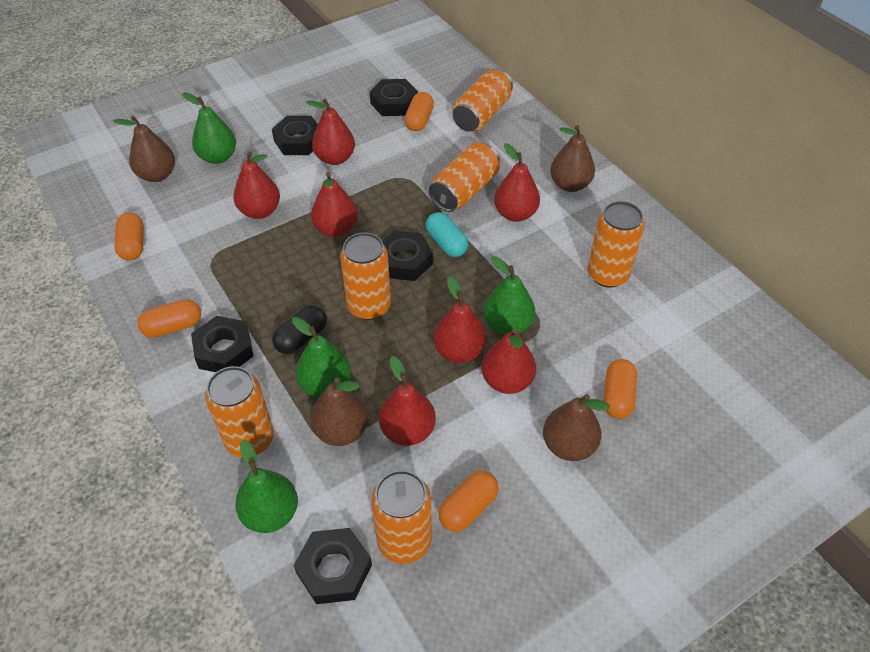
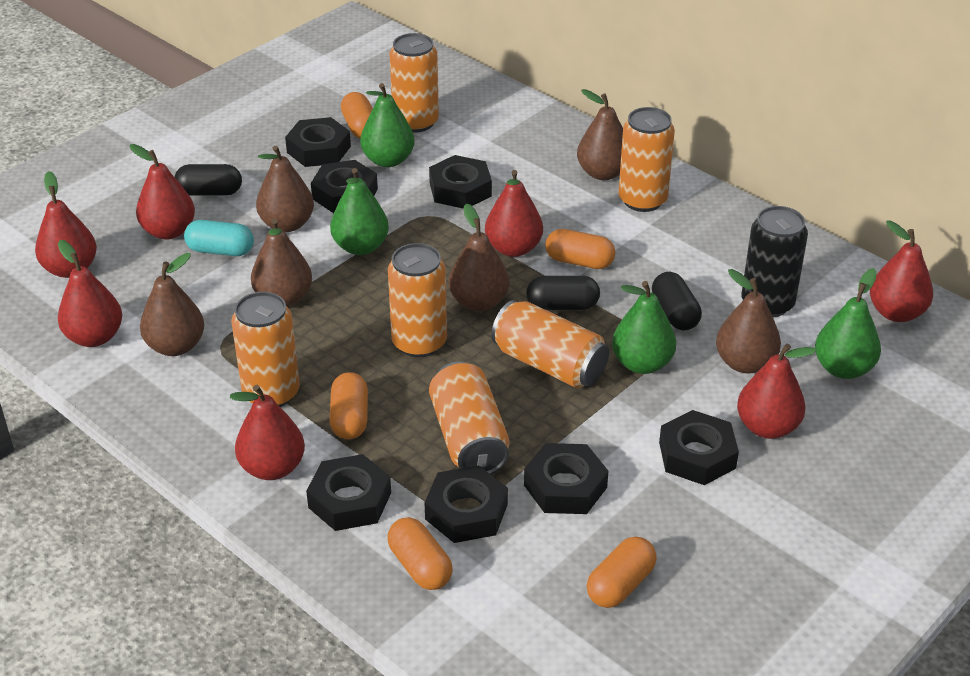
black can: 0 -> 1
black capsule: 1 -> 3
black nut: 5 -> 7
brown pear: 4 -> 6

